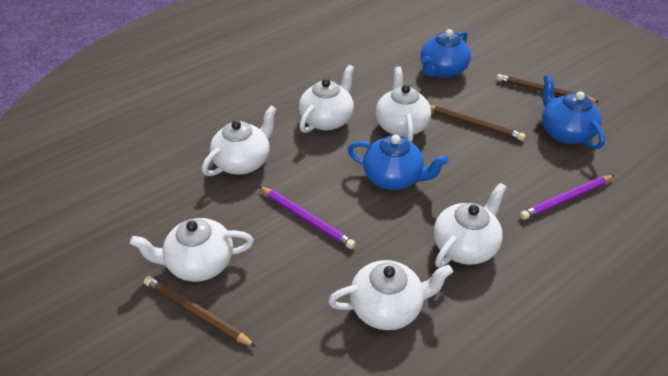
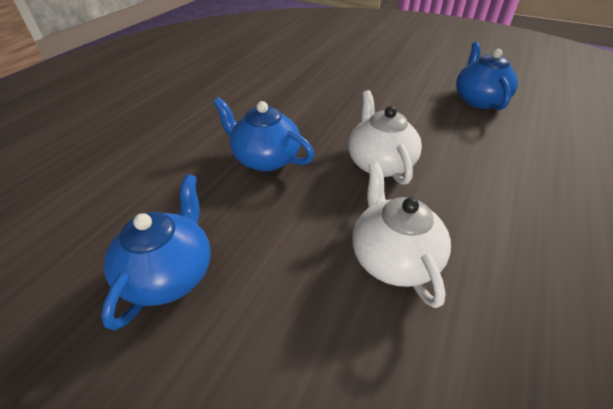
brown pencil: 3 -> 0
purple pencil: 2 -> 0
white teapot: 6 -> 2

